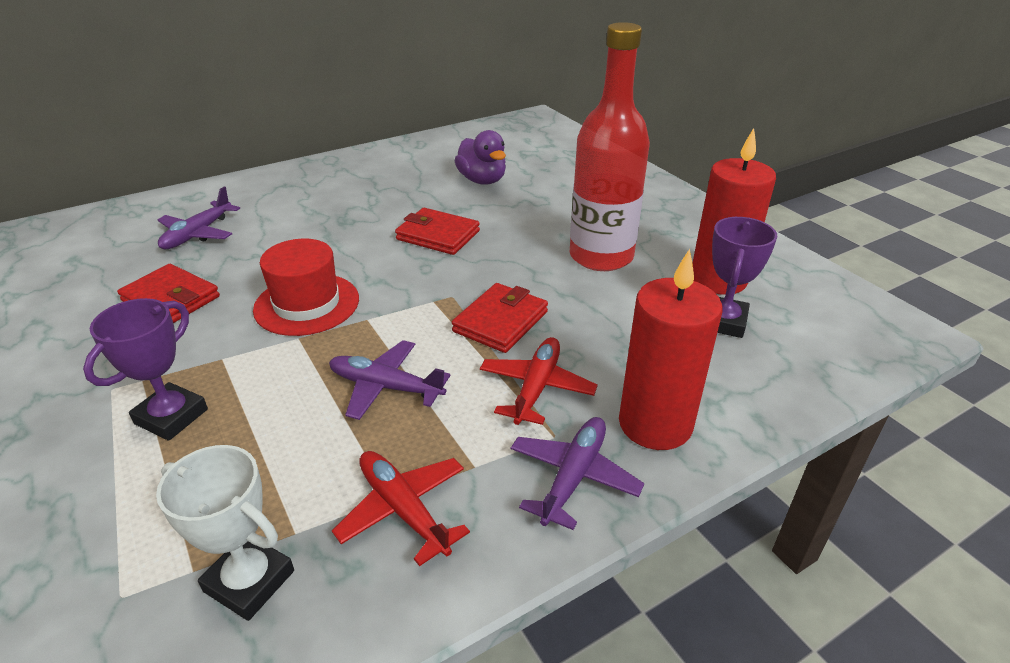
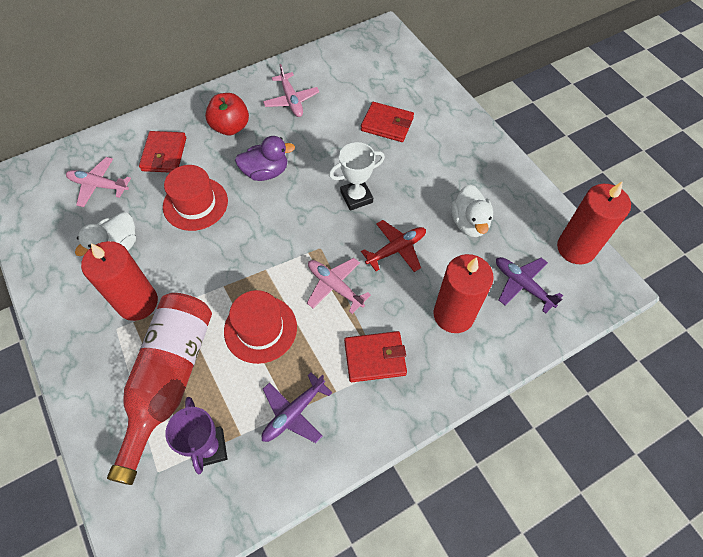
pink plane: 0 -> 3
purple plane: 3 -> 2
purple trophy: 2 -> 1
red apple: 0 -> 1
red candle: 2 -> 3
red hat: 1 -> 2
red plane: 2 -> 1
white duck: 0 -> 2

